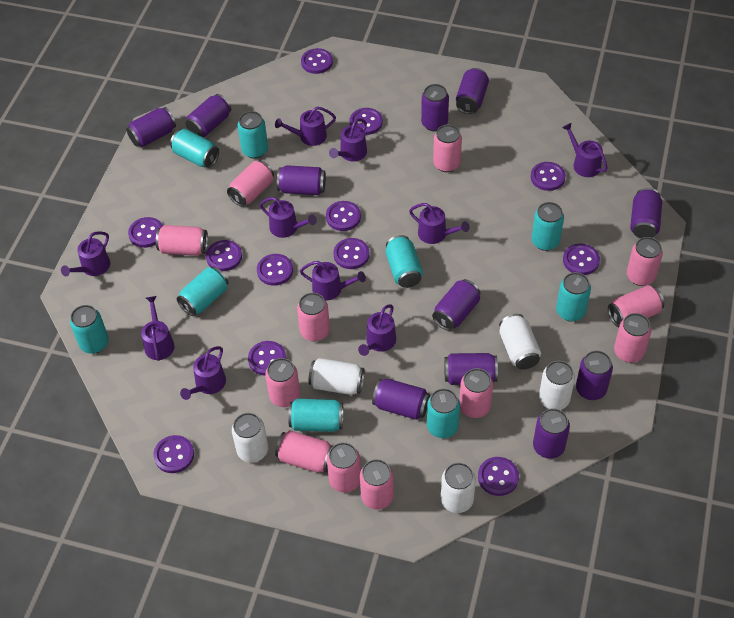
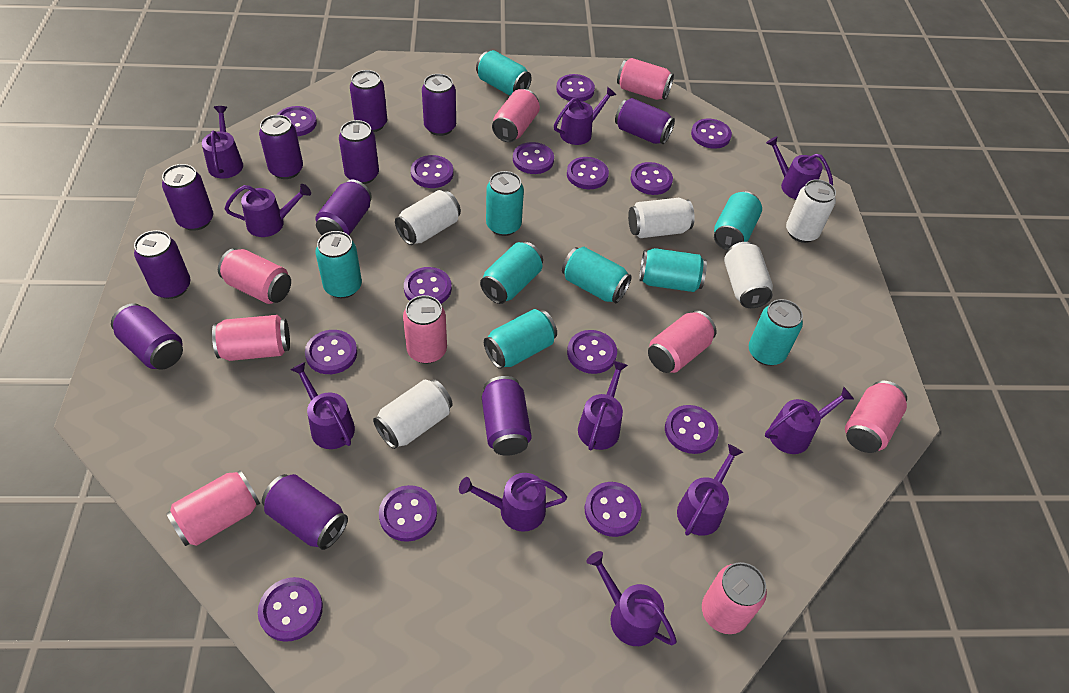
pink can: 12 -> 9
purple button: 12 -> 14

